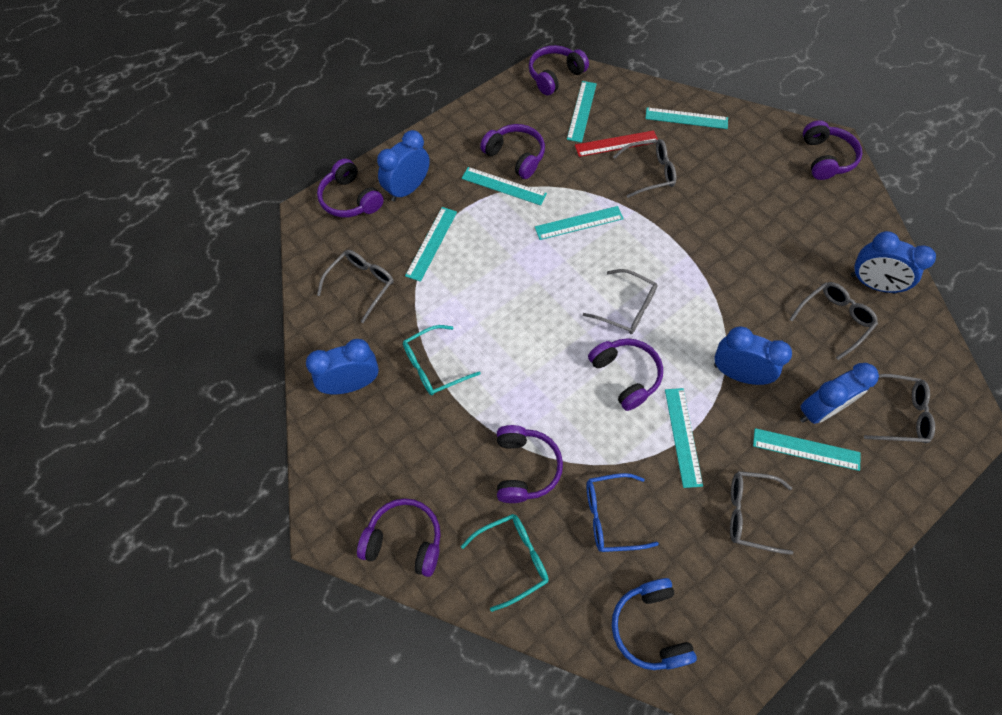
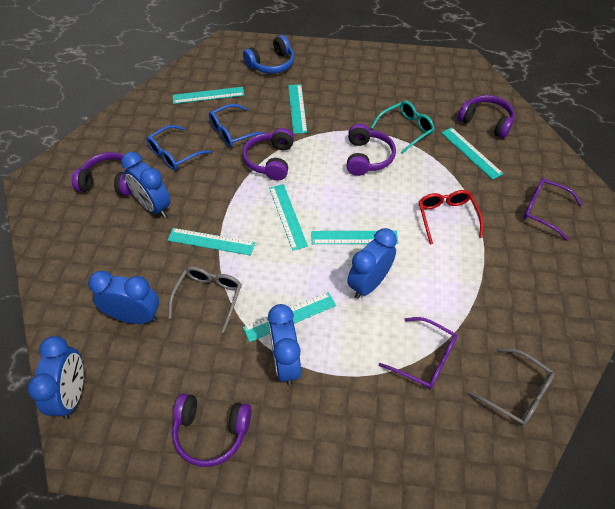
blue glasses: 1 -> 2
grey glasses: 6 -> 2
purple glasses: 0 -> 2
purple headphones: 7 -> 5
red glasses: 0 -> 1
red ruler: 1 -> 0
turquoise glasses: 2 -> 1

